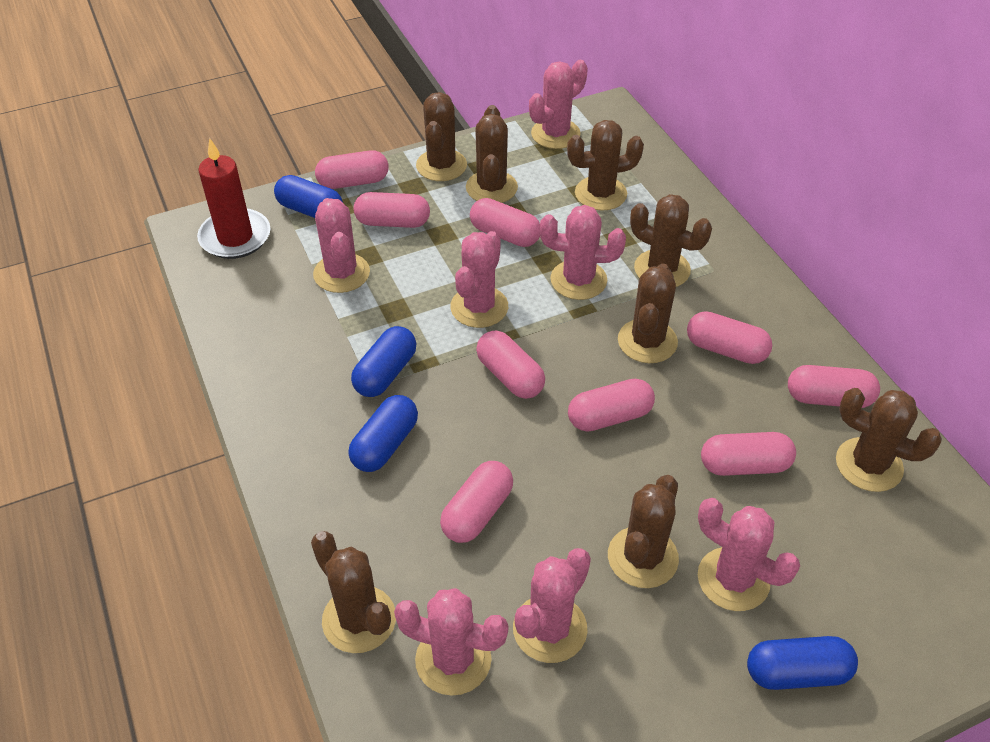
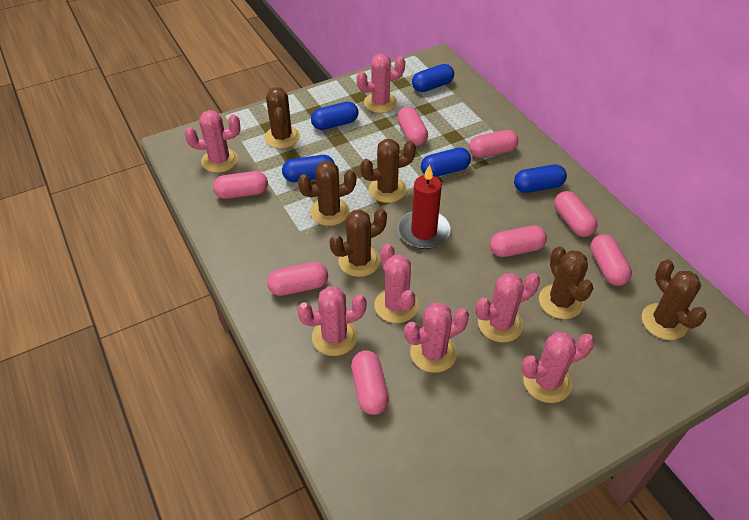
blue capsule: 4 -> 5
brown cactus: 8 -> 6
pink capsule: 9 -> 8

